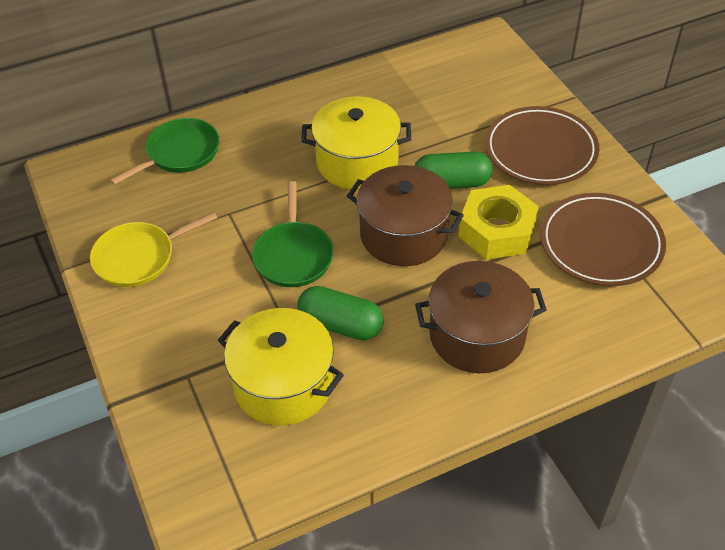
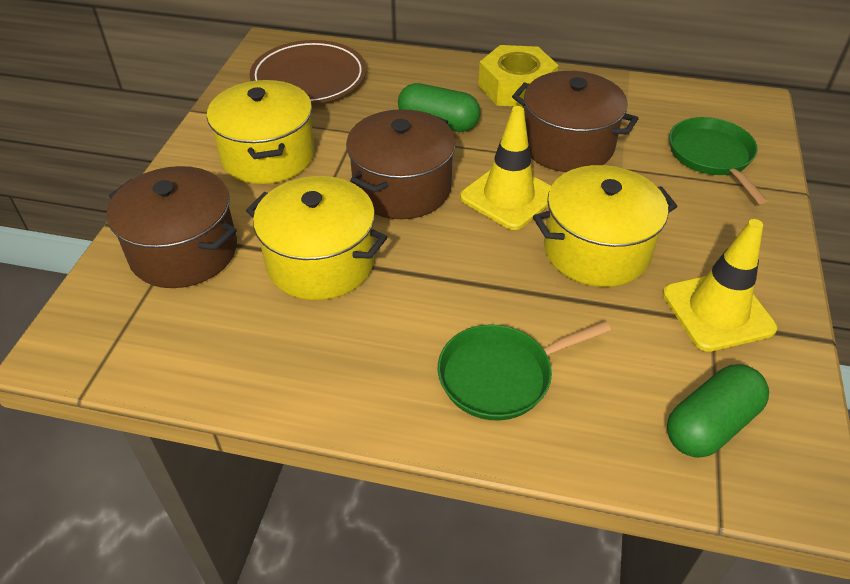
brown plate: 2 -> 1
brown pot: 2 -> 3
yellow pan: 1 -> 0
yellow pot: 2 -> 3
yellow traffic cone: 0 -> 2

